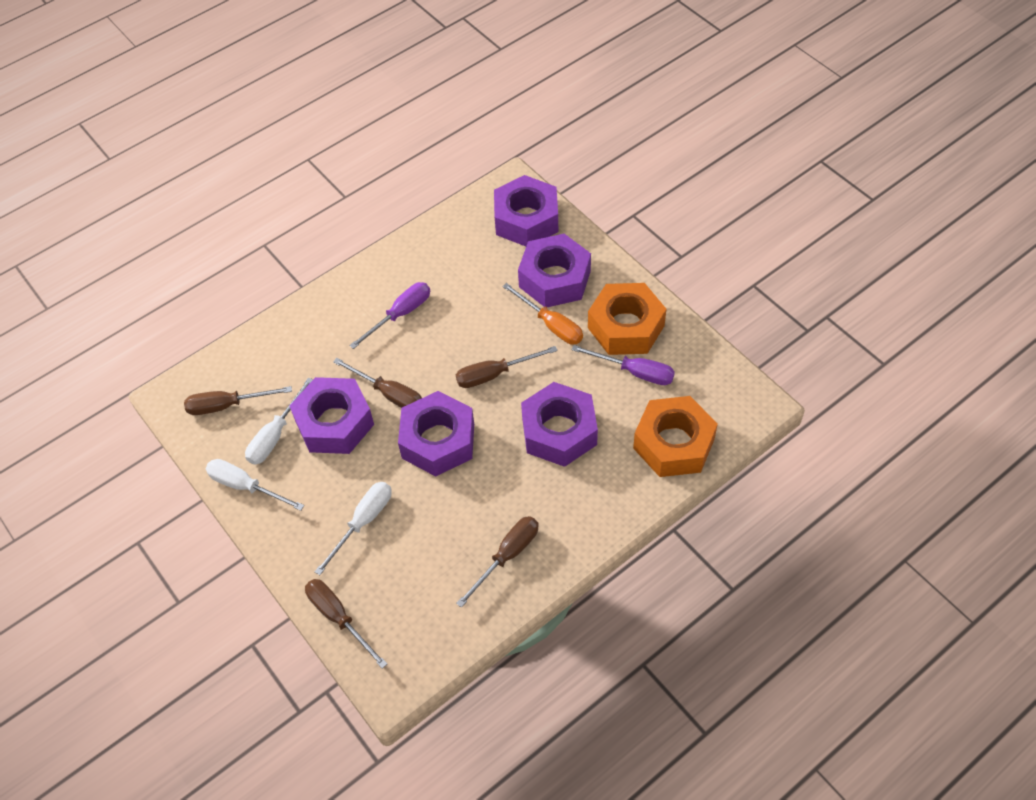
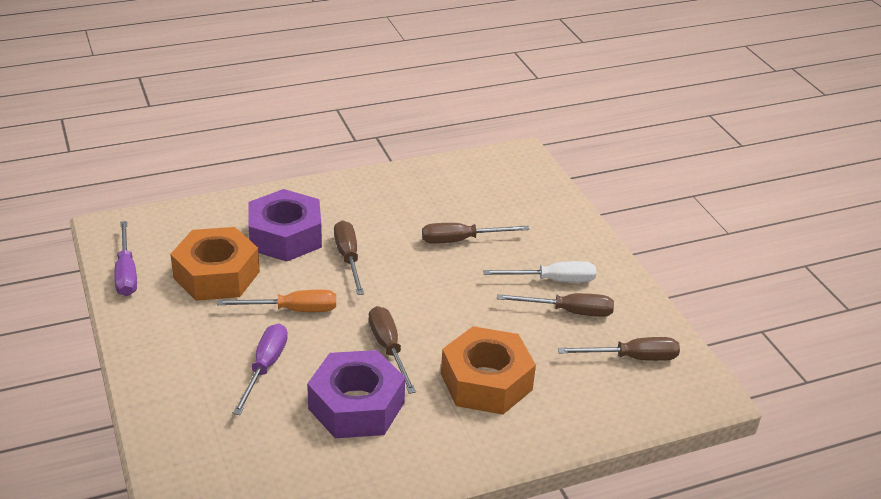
purple nut: 5 -> 2
white screwdriver: 3 -> 1

